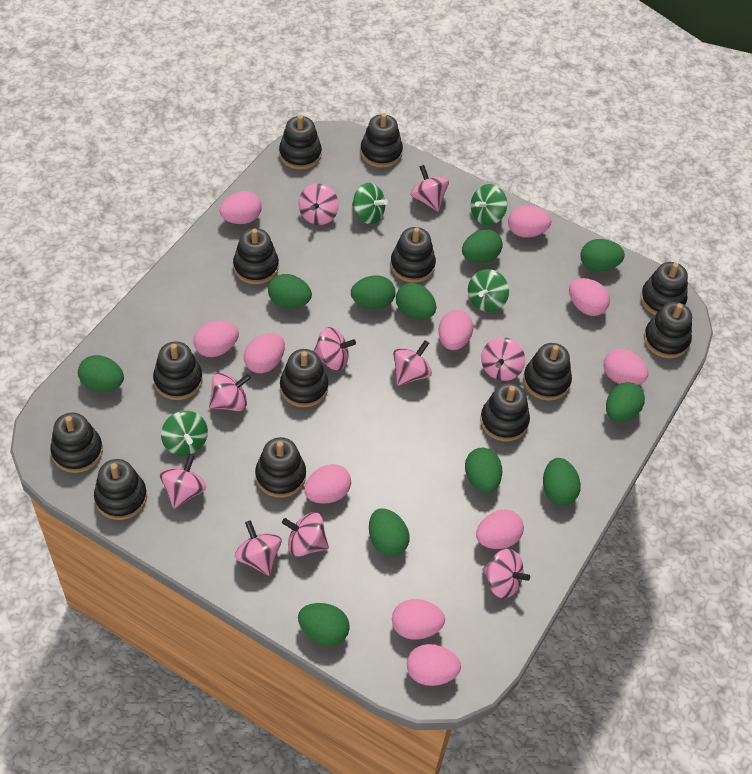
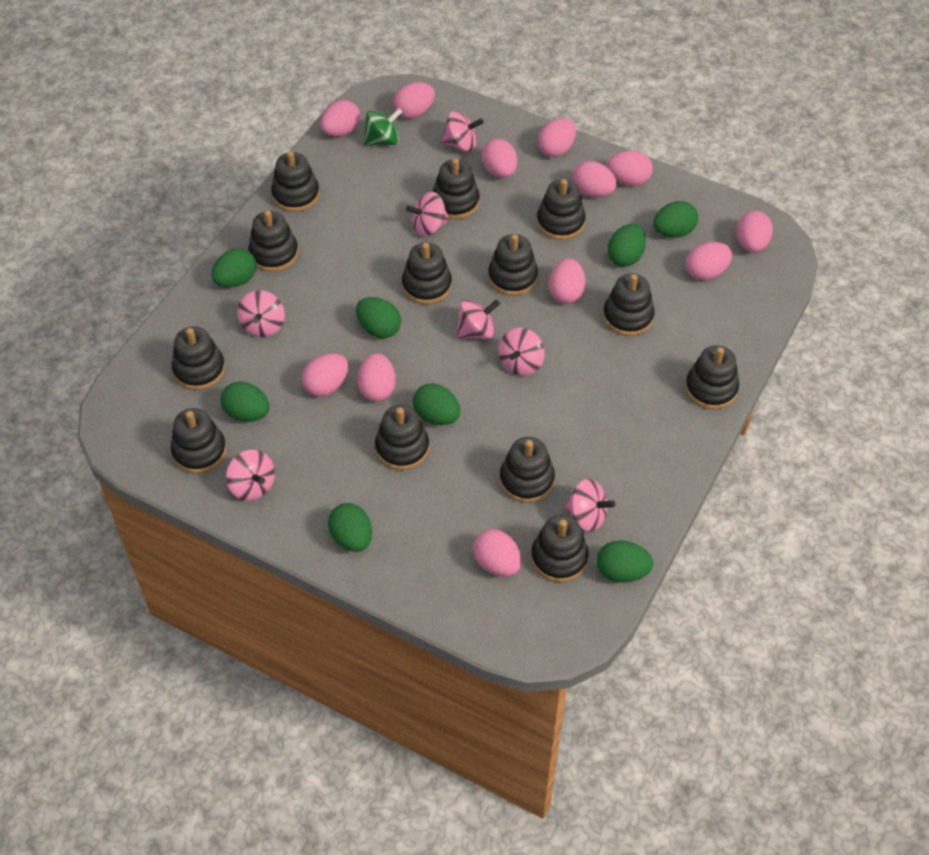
green egg: 11 -> 8
green spinning top: 4 -> 1
pink egg: 11 -> 12
pink spinning top: 10 -> 7

